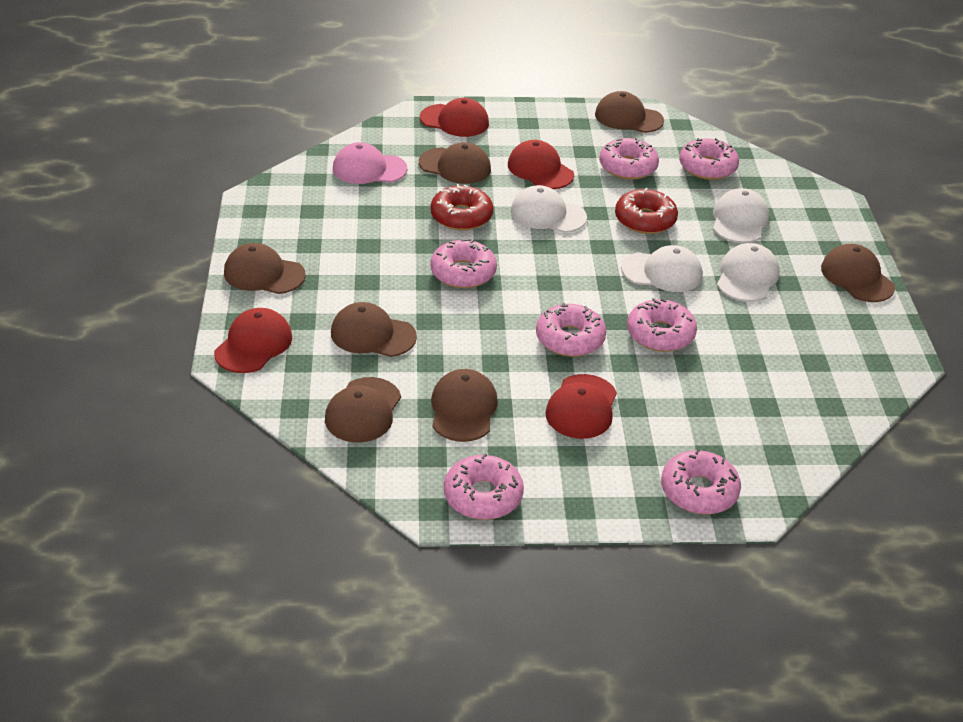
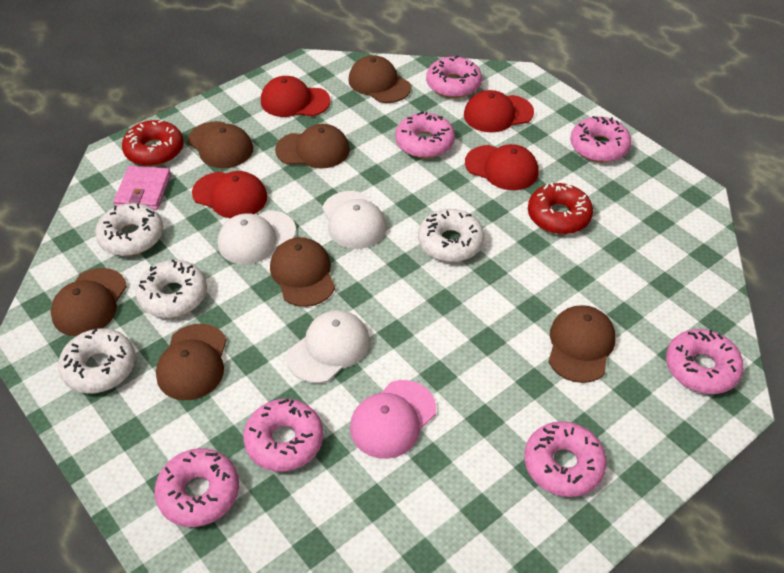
pink wallet: 0 -> 1
white cap: 4 -> 3
white donut: 0 -> 4

